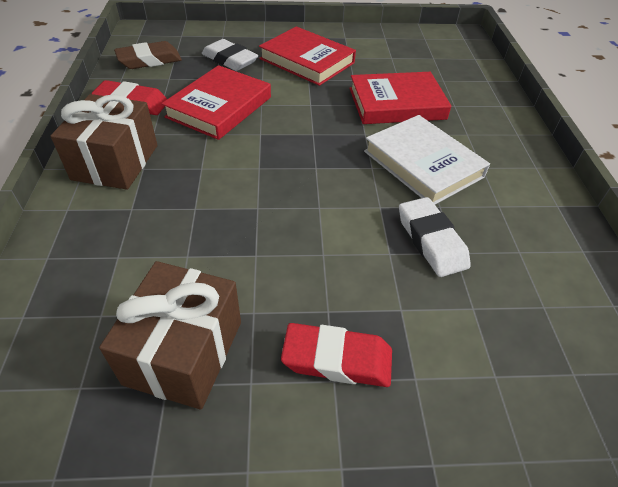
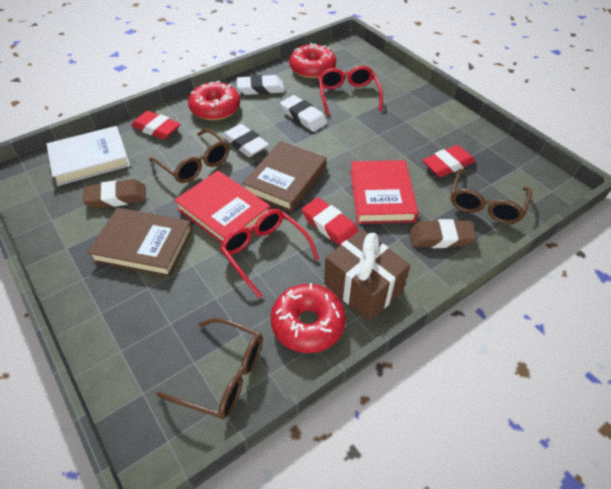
brown book: 0 -> 2
brown eraser: 1 -> 2
brown gift: 2 -> 1
brown glasses: 0 -> 3
red book: 3 -> 2
red donut: 0 -> 3
red eraser: 2 -> 3
red glasses: 0 -> 2
white eraser: 2 -> 3

